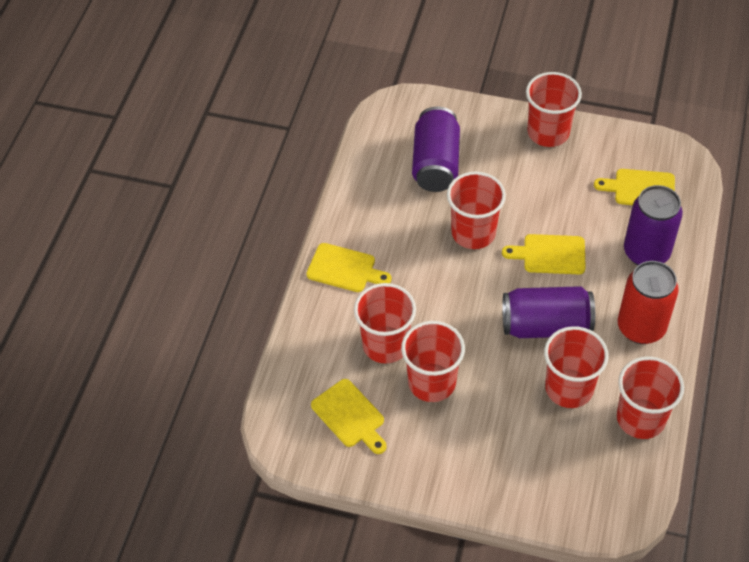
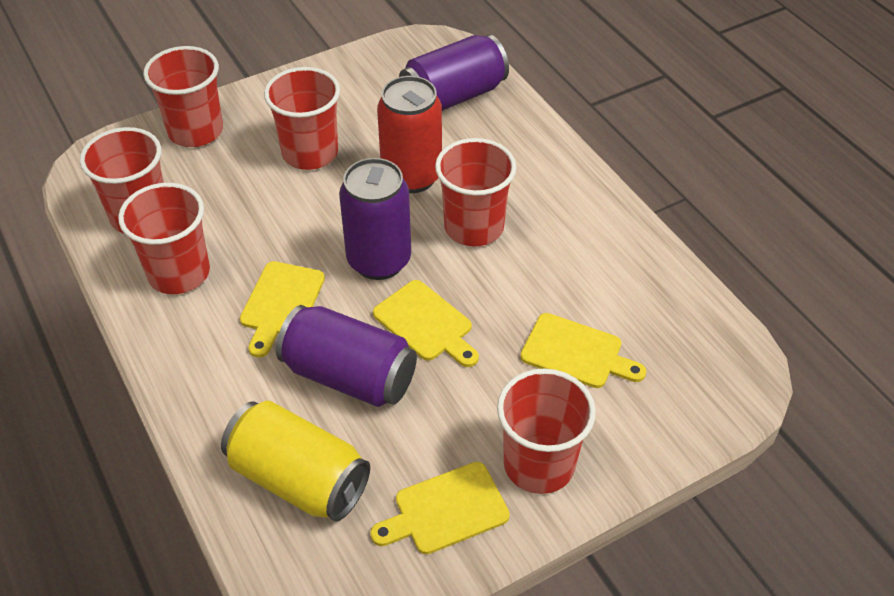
yellow can: 0 -> 1

